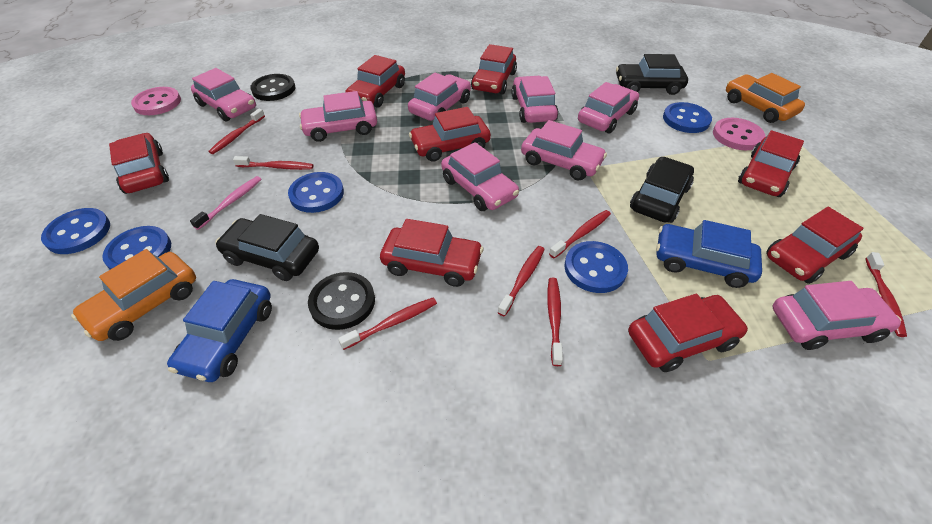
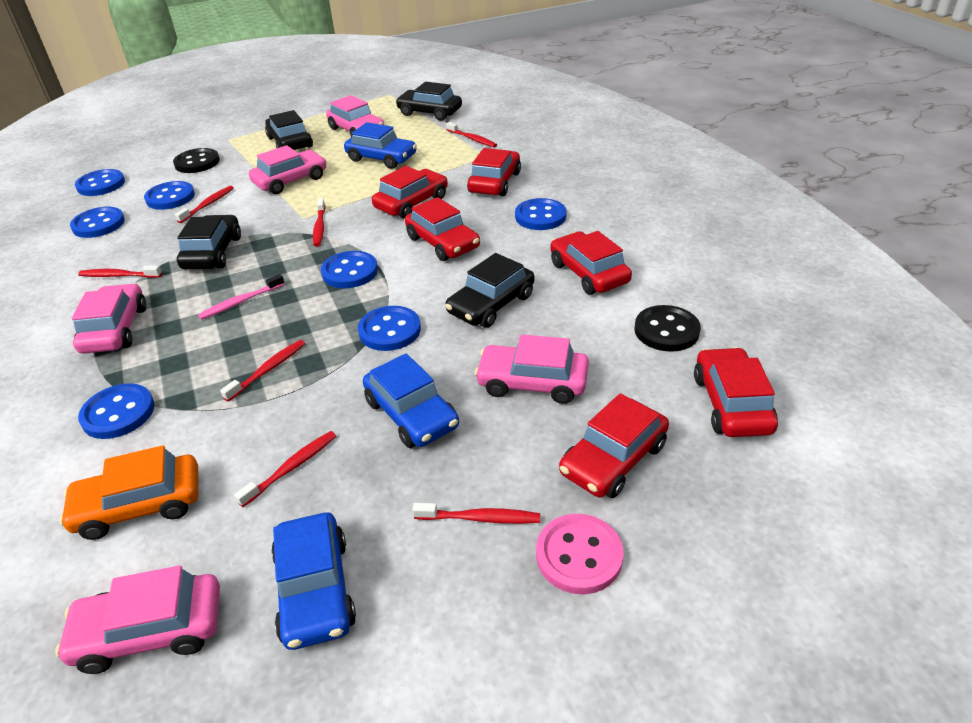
black car: 3 -> 4
blue button: 5 -> 7
blue car: 2 -> 3
orange car: 2 -> 1
pink button: 2 -> 1
pink car: 8 -> 5
red car: 8 -> 6

